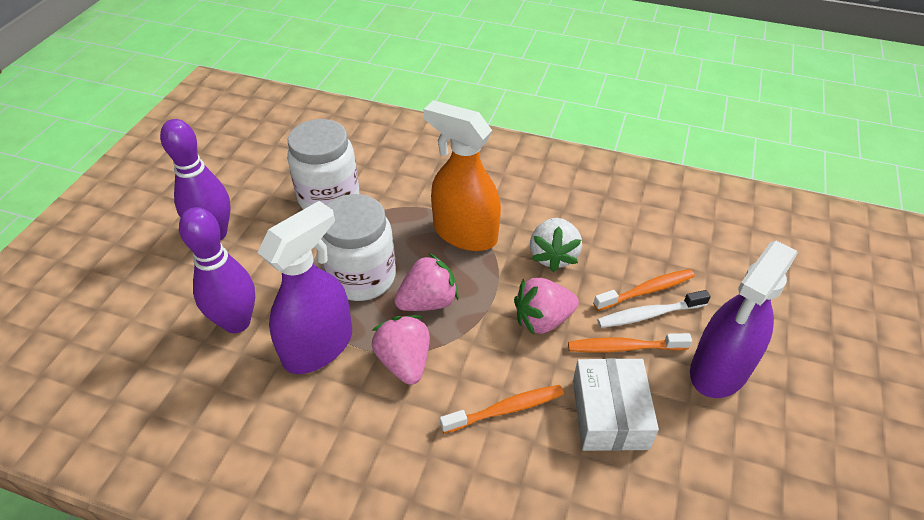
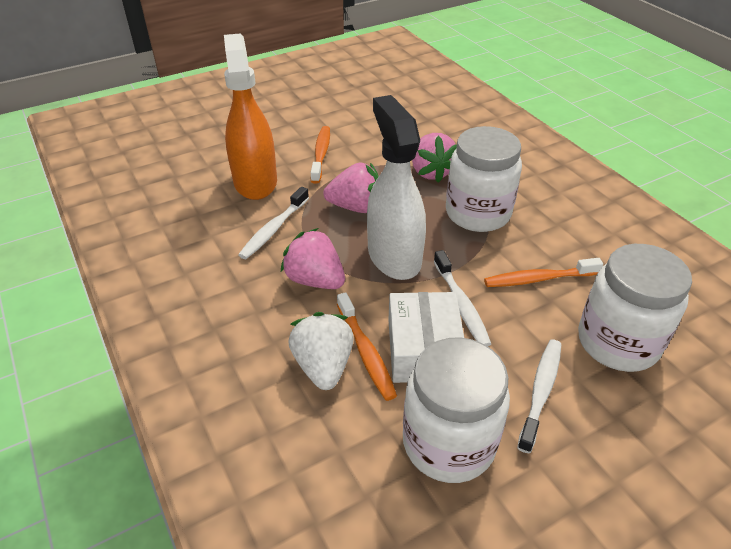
purple bowling pin: 2 -> 0
purple spray bottle: 2 -> 0
white jar: 2 -> 3
white spray bottle: 0 -> 1
white toothbrush: 1 -> 3

